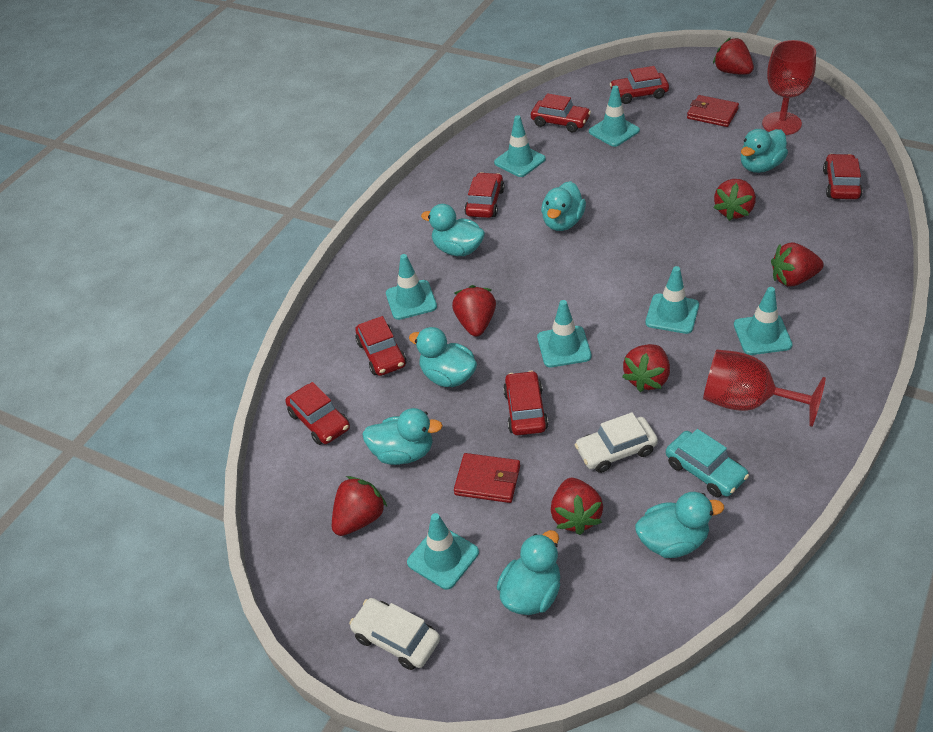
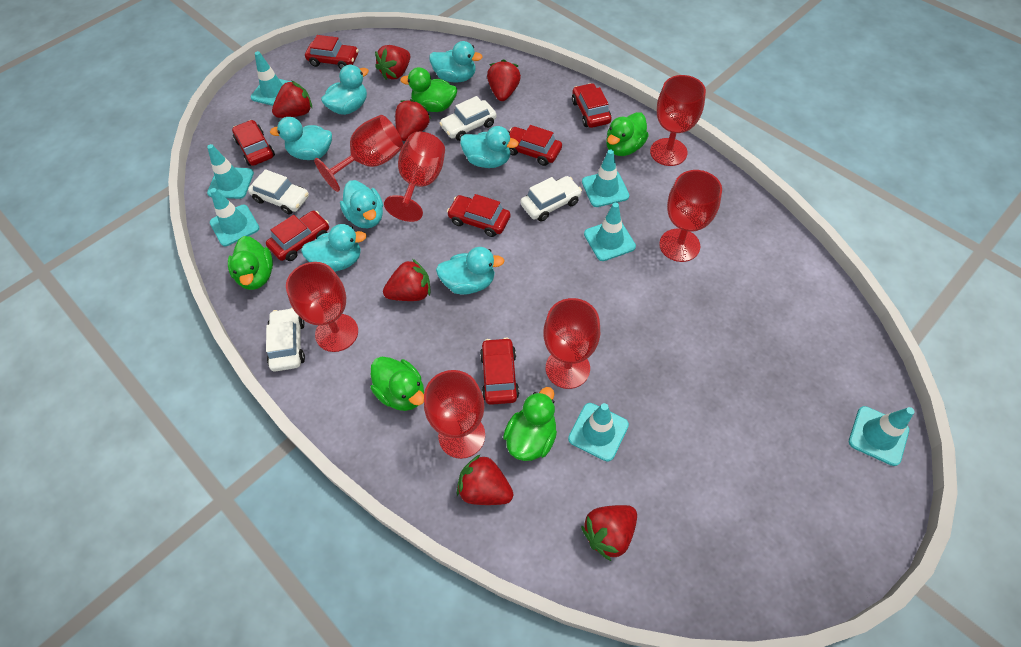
green duck: 0 -> 5
red goblet: 2 -> 7
red wallet: 2 -> 0
turquoise car: 1 -> 0
white car: 2 -> 4

